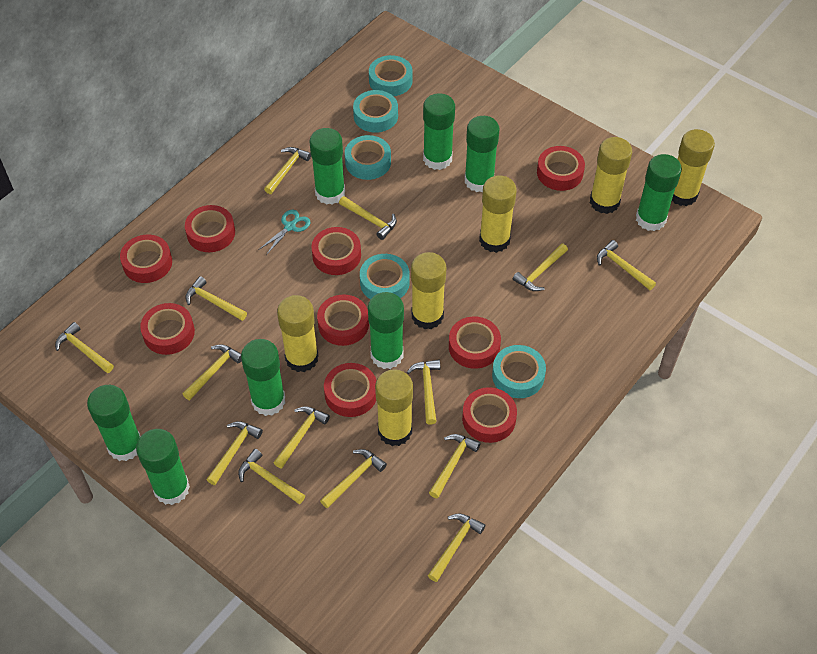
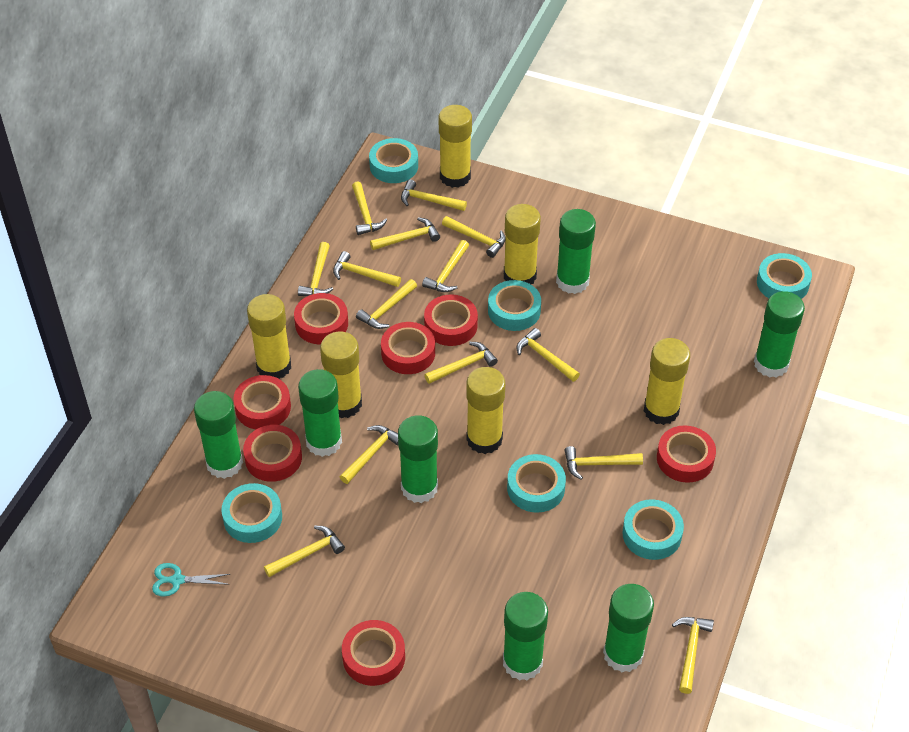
green glue stick: 8 -> 7
red tape: 9 -> 7
turquoise tape: 5 -> 6

